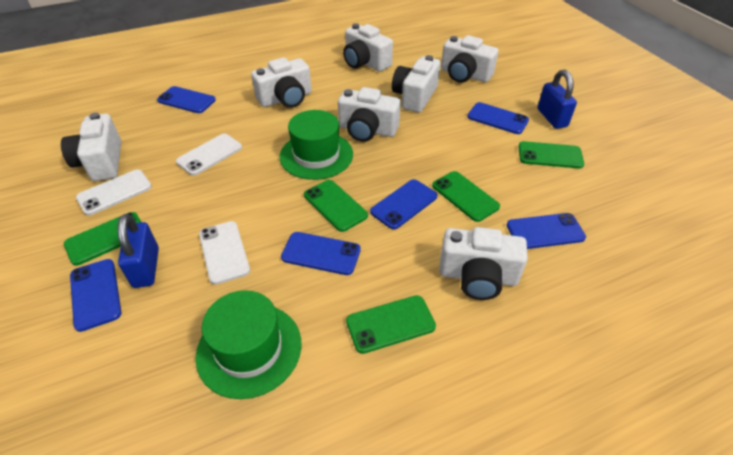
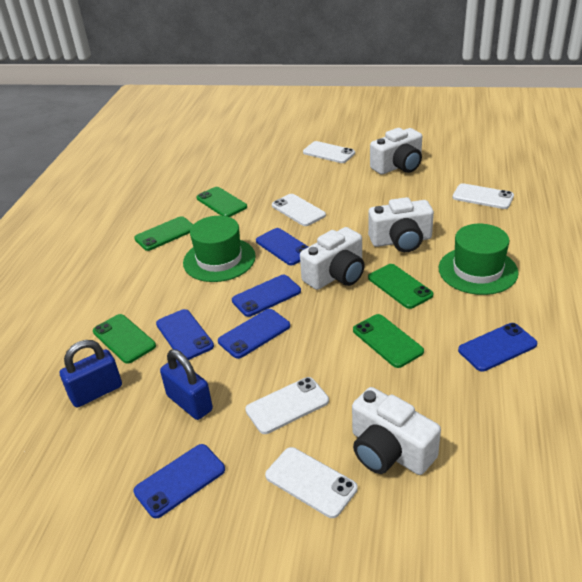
white camera: 7 -> 4
white phone: 3 -> 5

